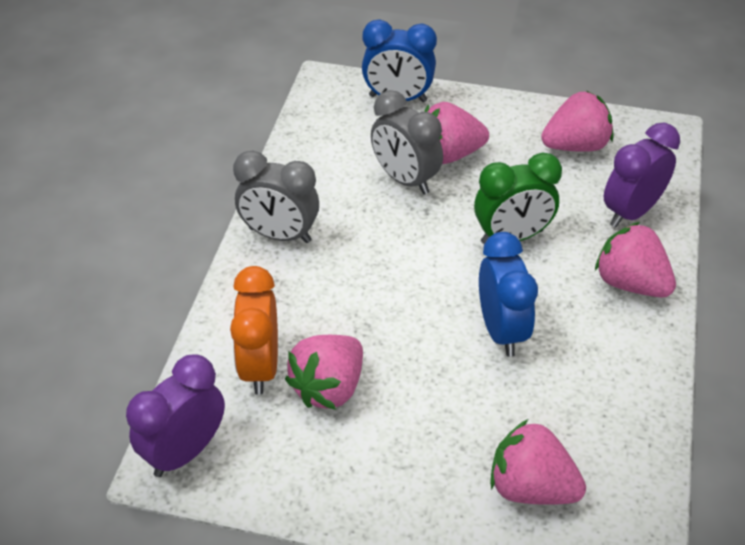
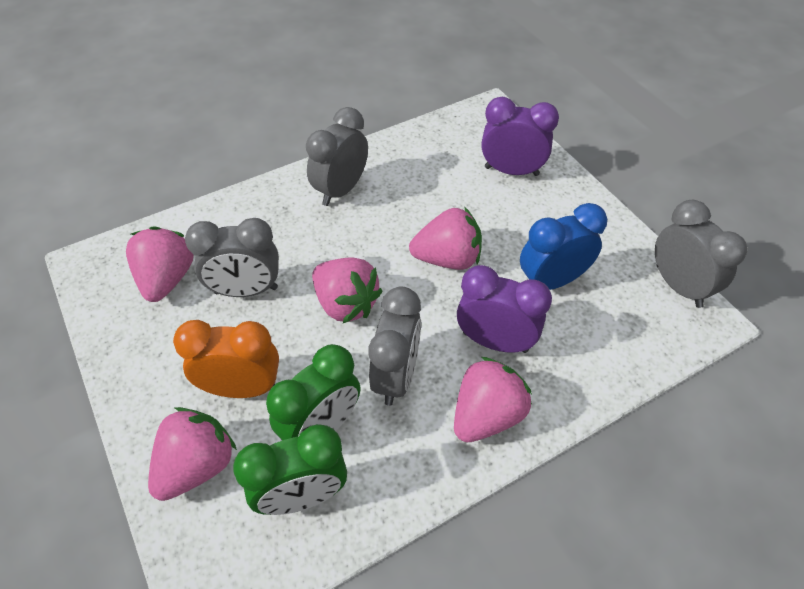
blue clock: 2 -> 1
green clock: 1 -> 2
grey clock: 2 -> 4

